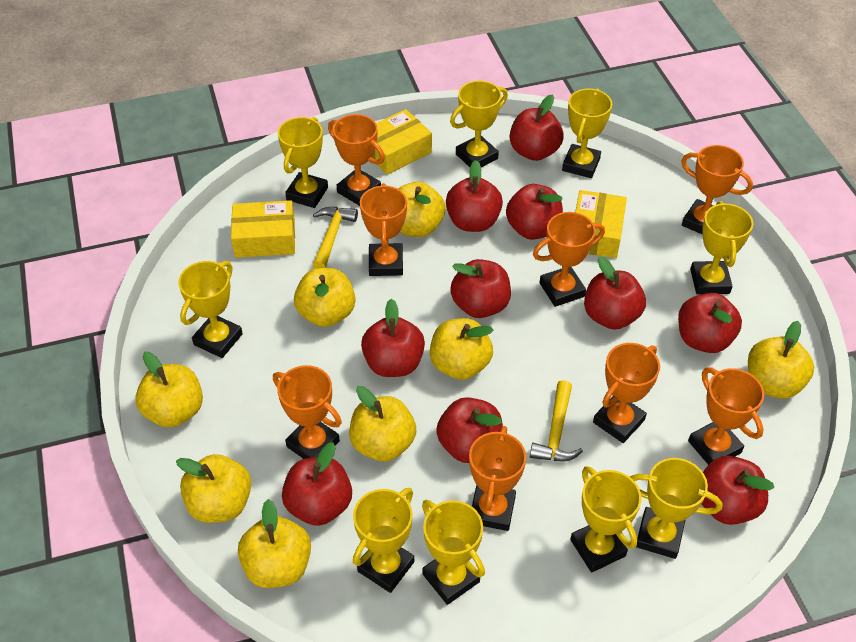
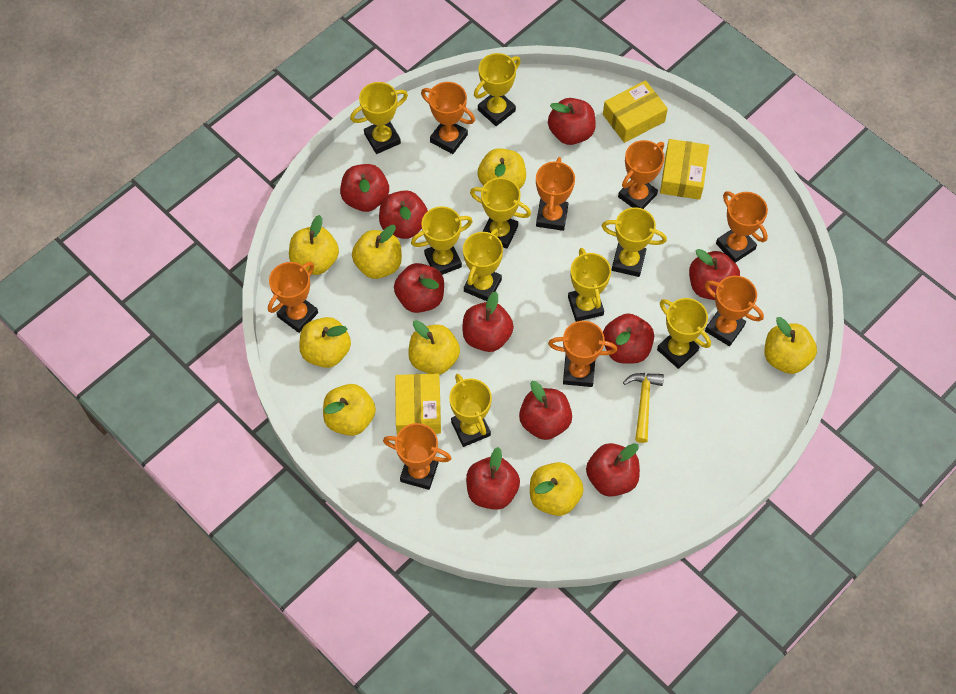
yellow hammer: 2 -> 1

